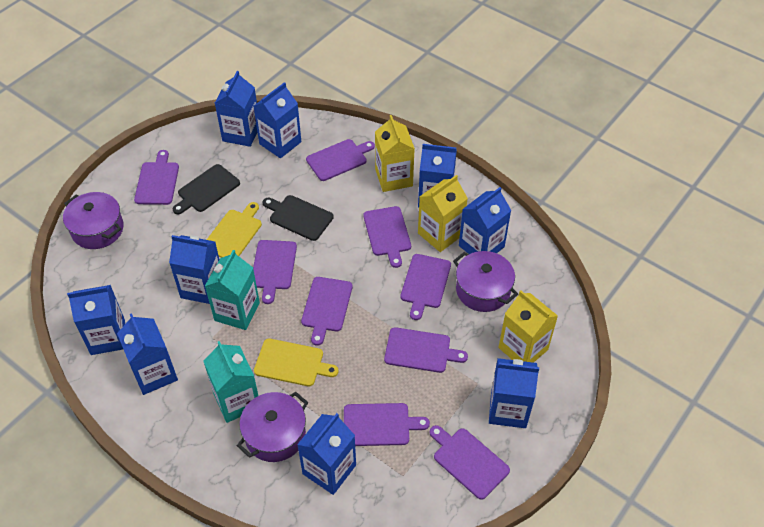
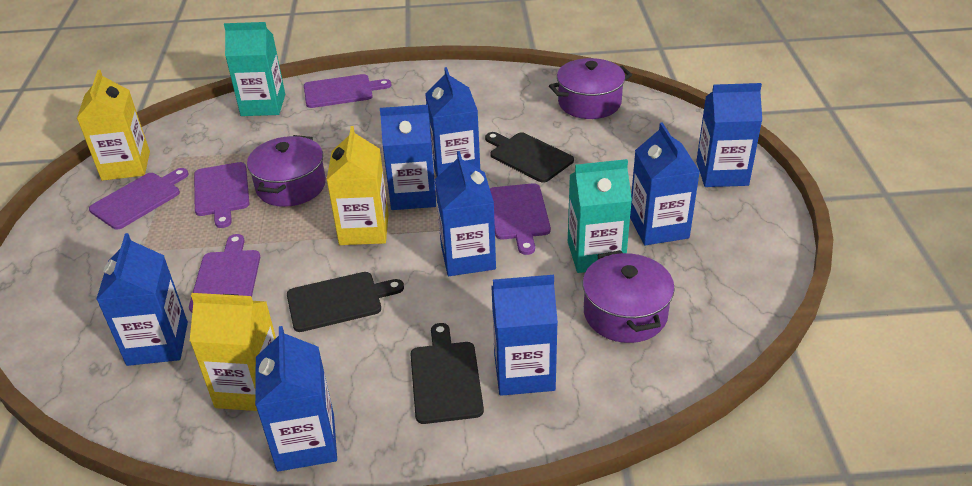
black cutting board: 2 -> 3
blue carton: 9 -> 8
purple cutting board: 9 -> 5
yellow cutting board: 2 -> 0

